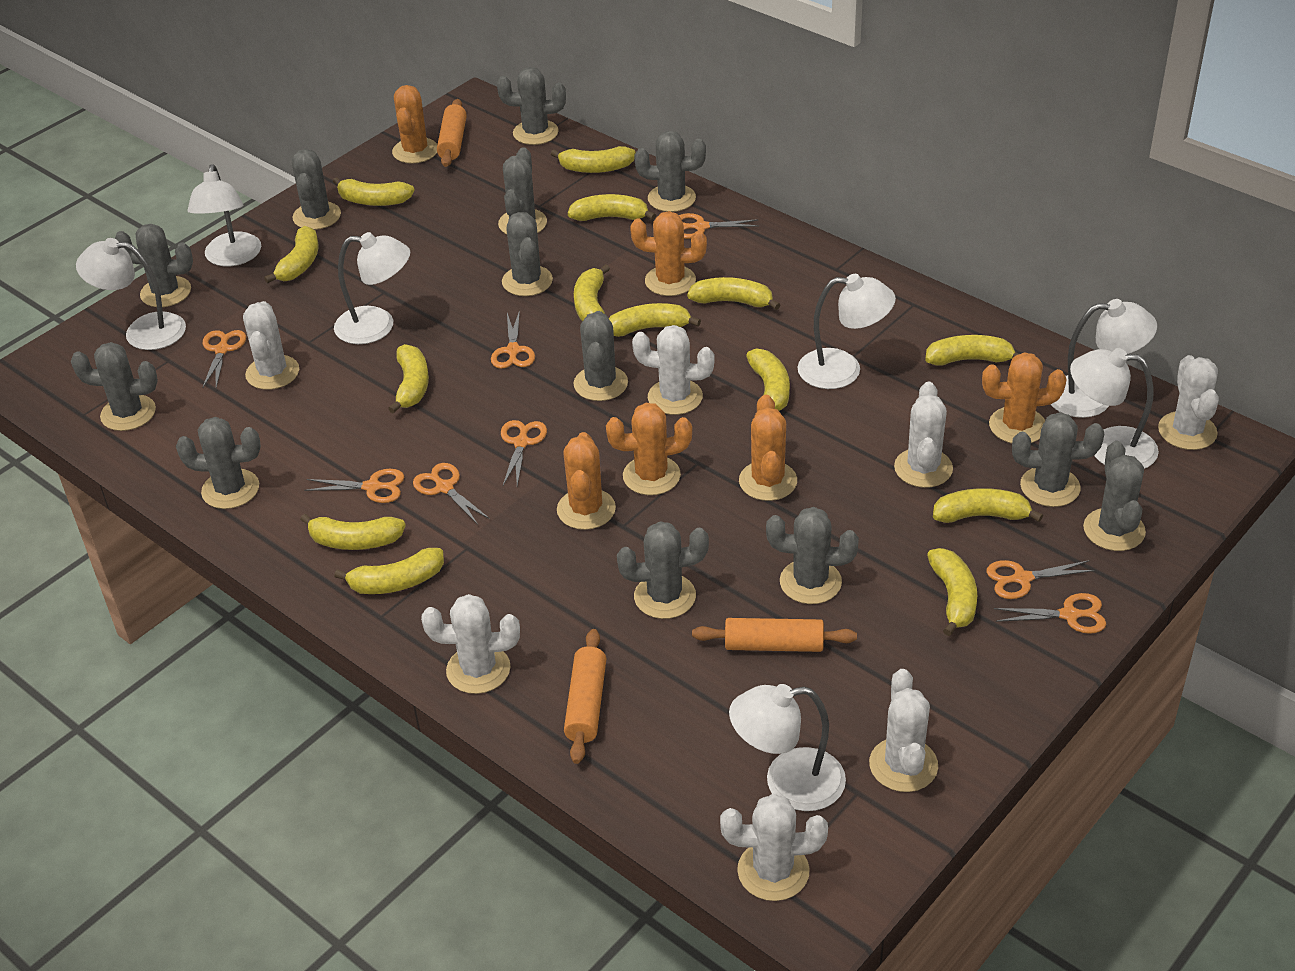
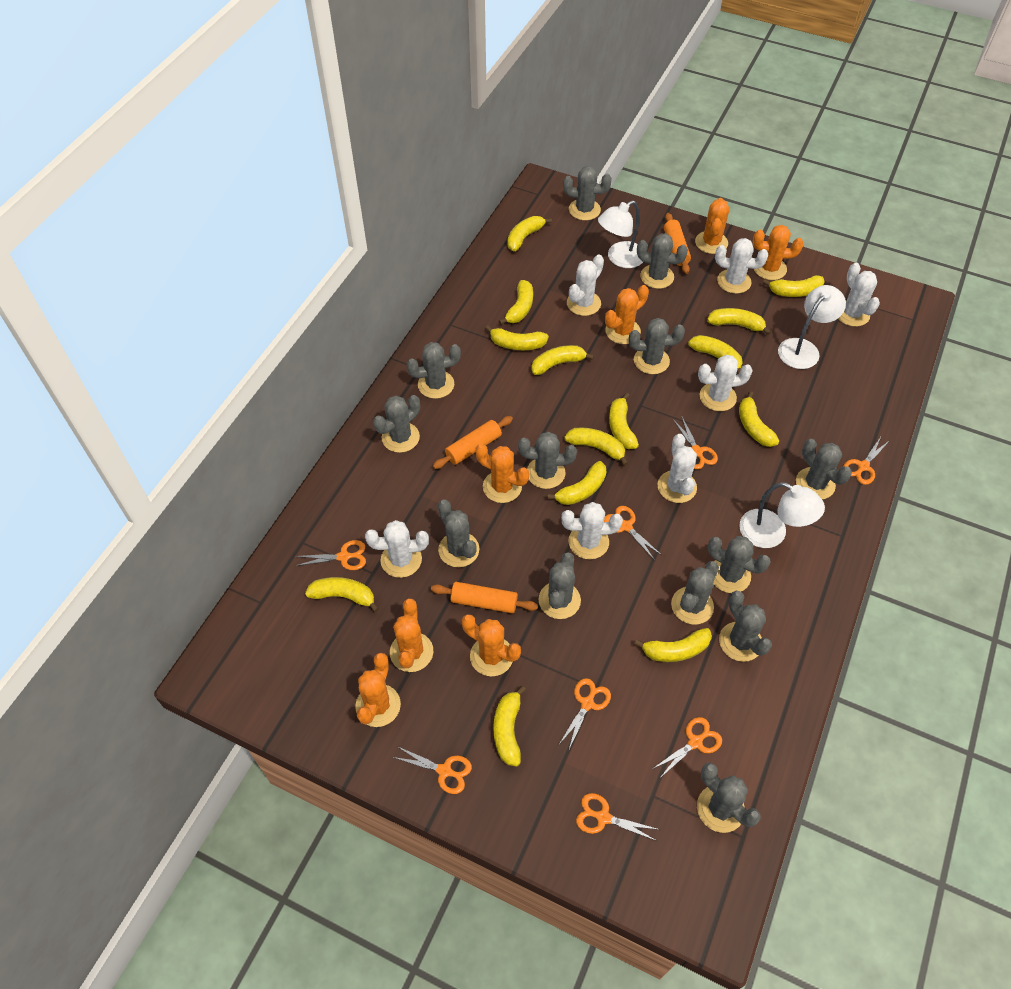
orange cactus: 6 -> 7
white lamp: 7 -> 3

